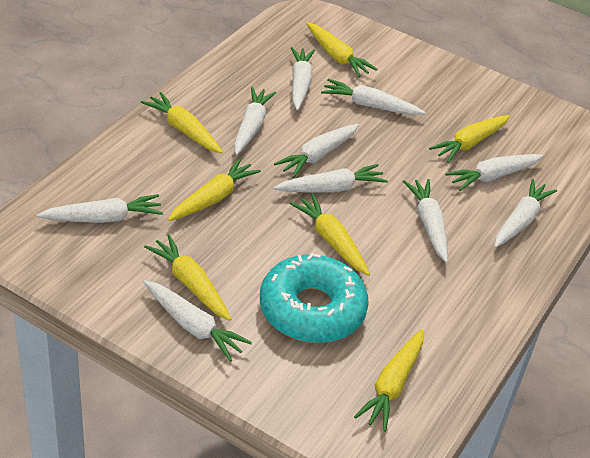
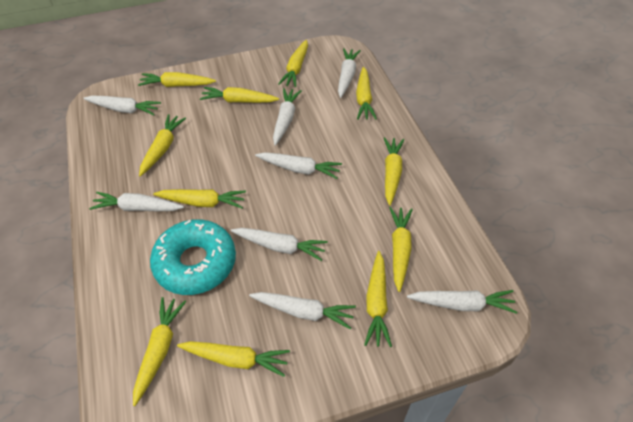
white carrot: 10 -> 8
yellow carrot: 7 -> 11

